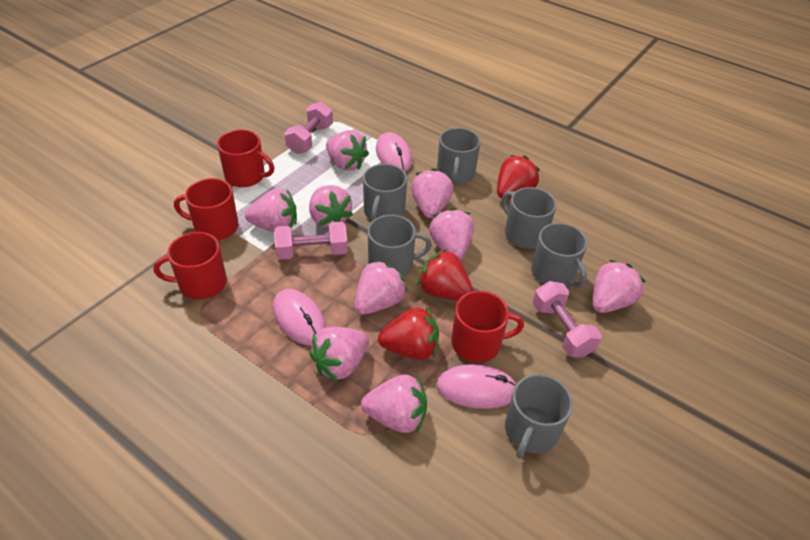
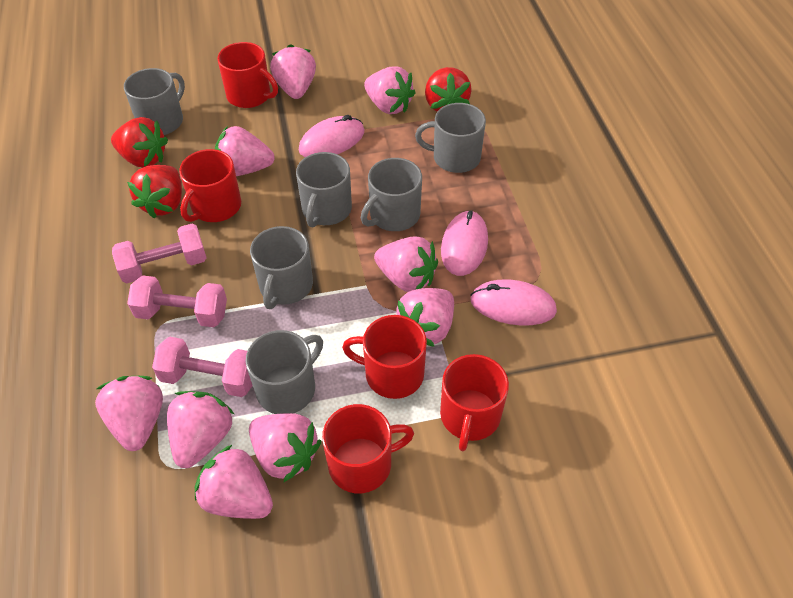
red mug: 4 -> 5

